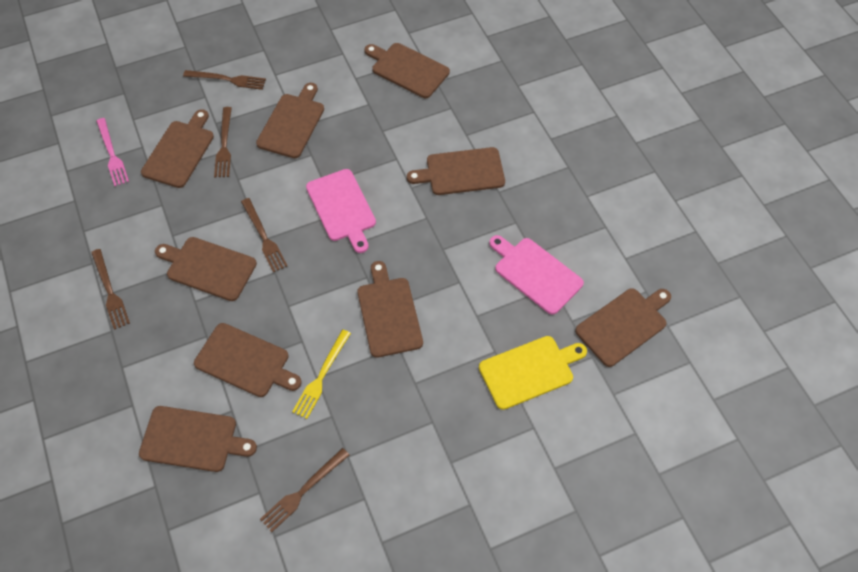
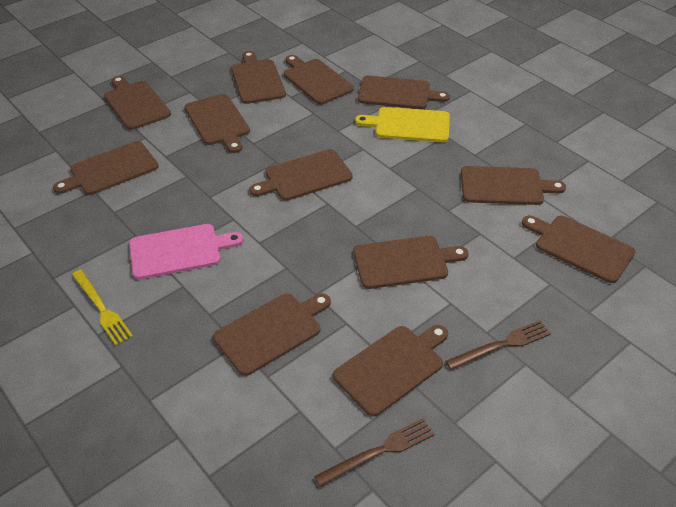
brown cutting board: 9 -> 12
brown fork: 5 -> 2
pink cutting board: 2 -> 1
pink fork: 1 -> 0

